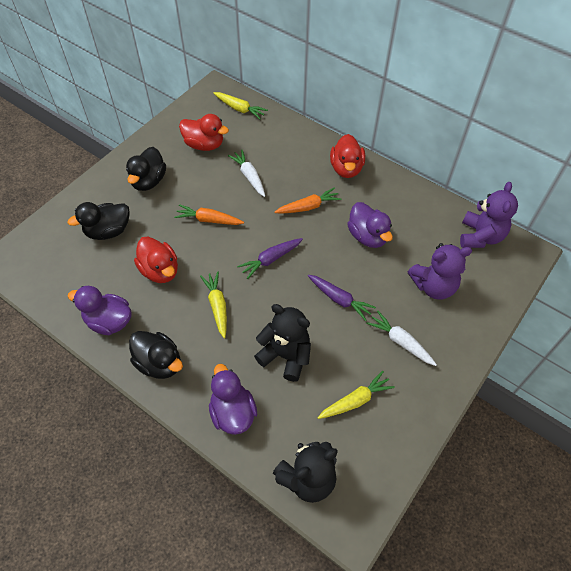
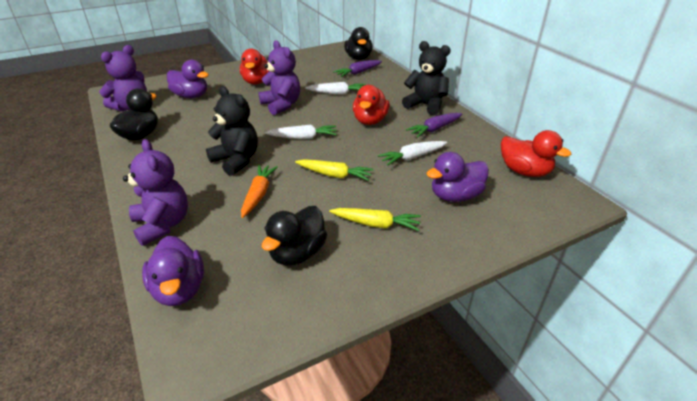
orange carrot: 2 -> 1
purple teddy bear: 2 -> 3
white carrot: 2 -> 3
yellow carrot: 3 -> 2

